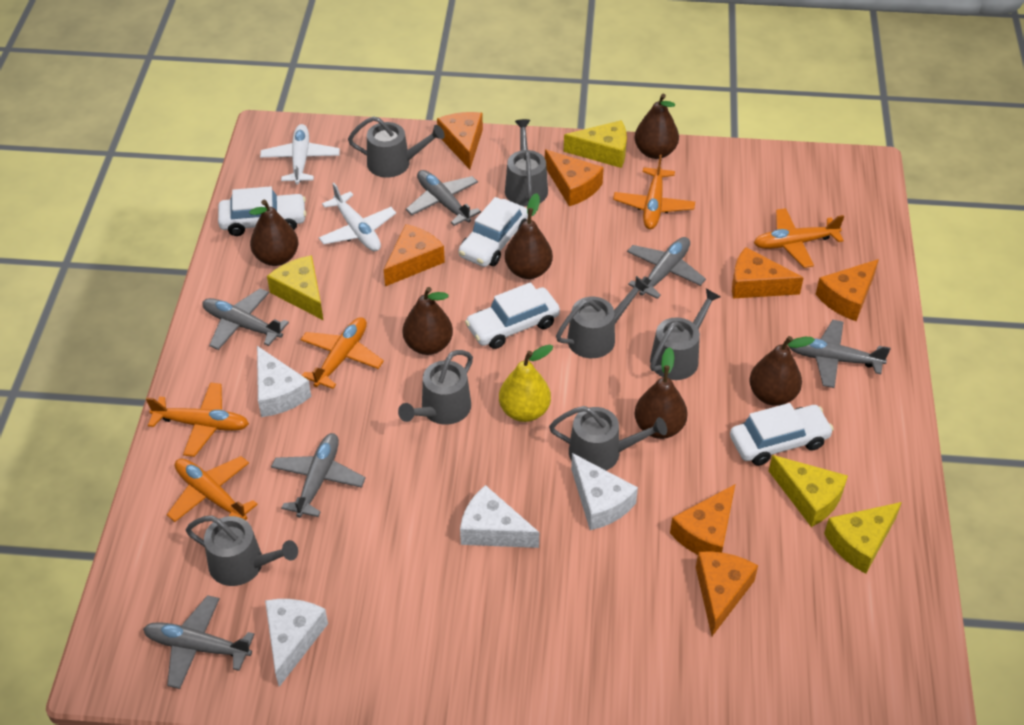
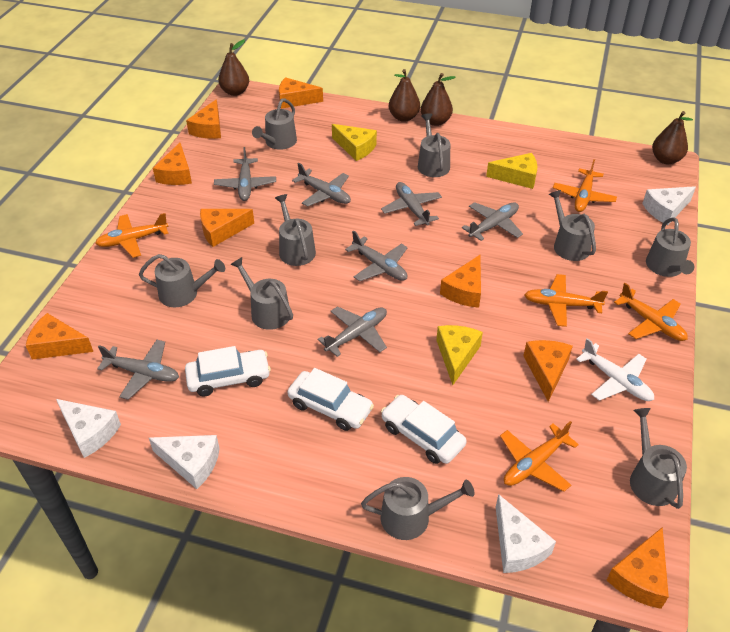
brown pear: 6 -> 4
grey plane: 6 -> 7
grey watering can: 7 -> 9
orange cheese: 7 -> 8
white car: 4 -> 3
white plane: 2 -> 1
yellow cheese: 4 -> 3
yellow pear: 1 -> 0

